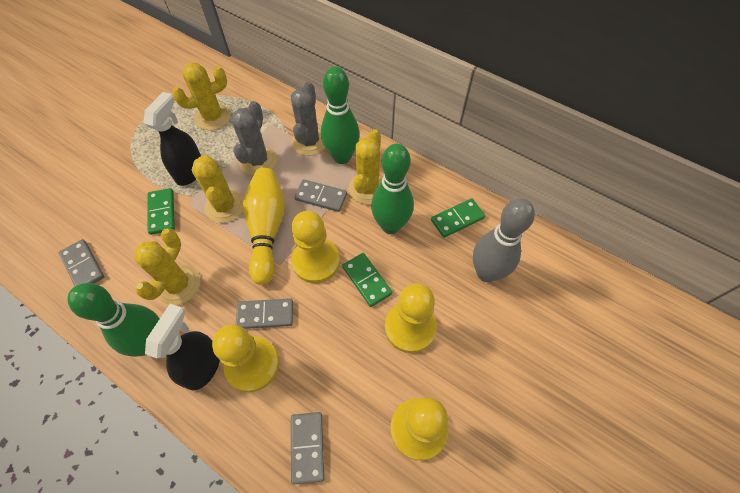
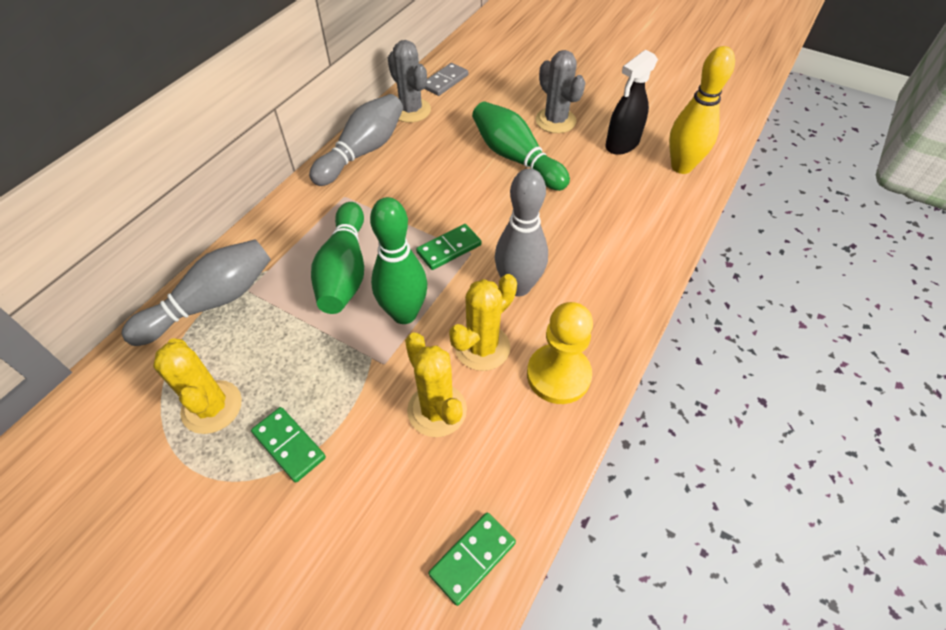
black spray bottle: 2 -> 1
grey bowling pin: 1 -> 3
grey domino: 4 -> 1
yellow cactus: 4 -> 3
yellow pawn: 4 -> 1

